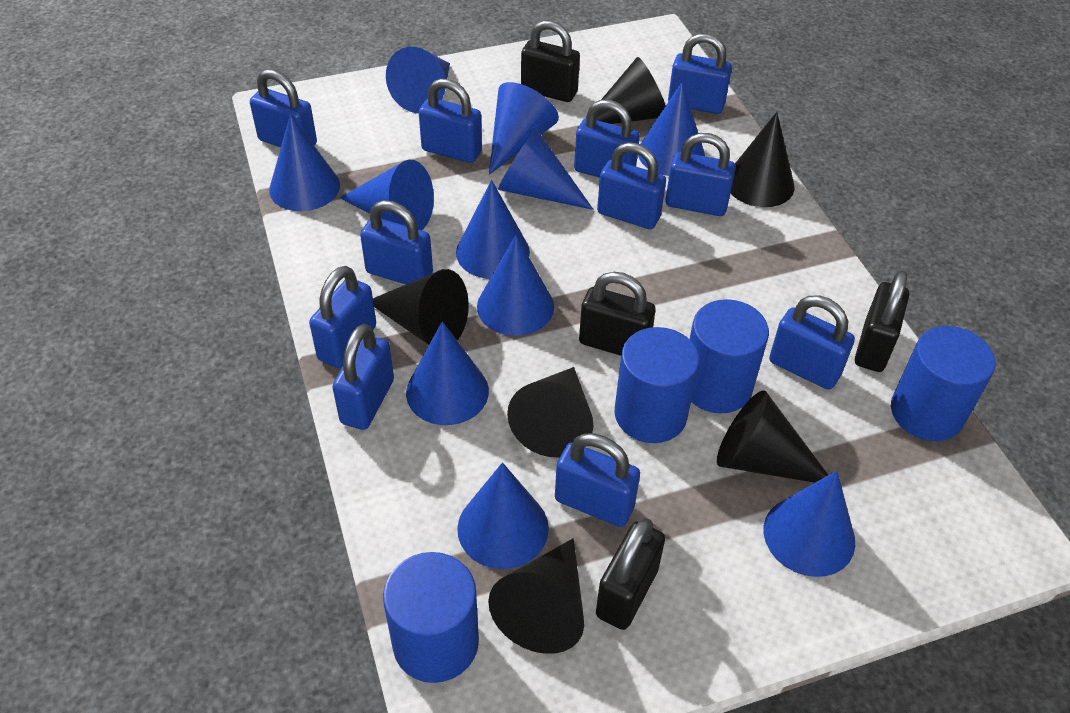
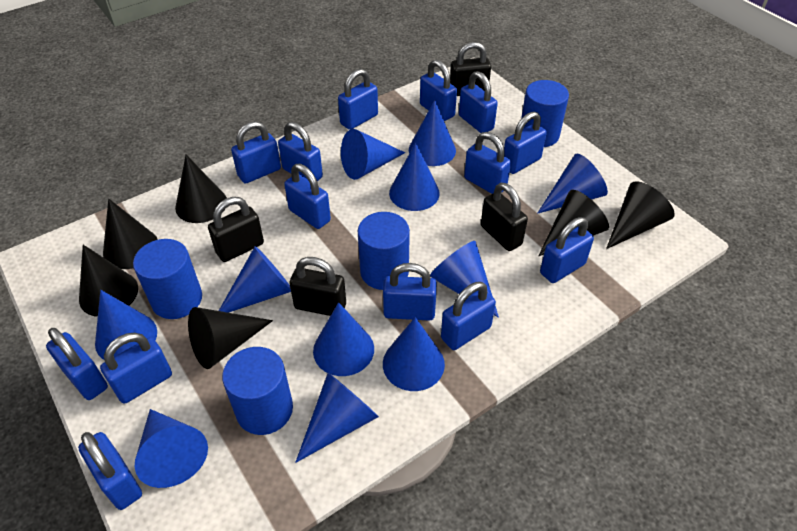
blue padlock: 11 -> 14

